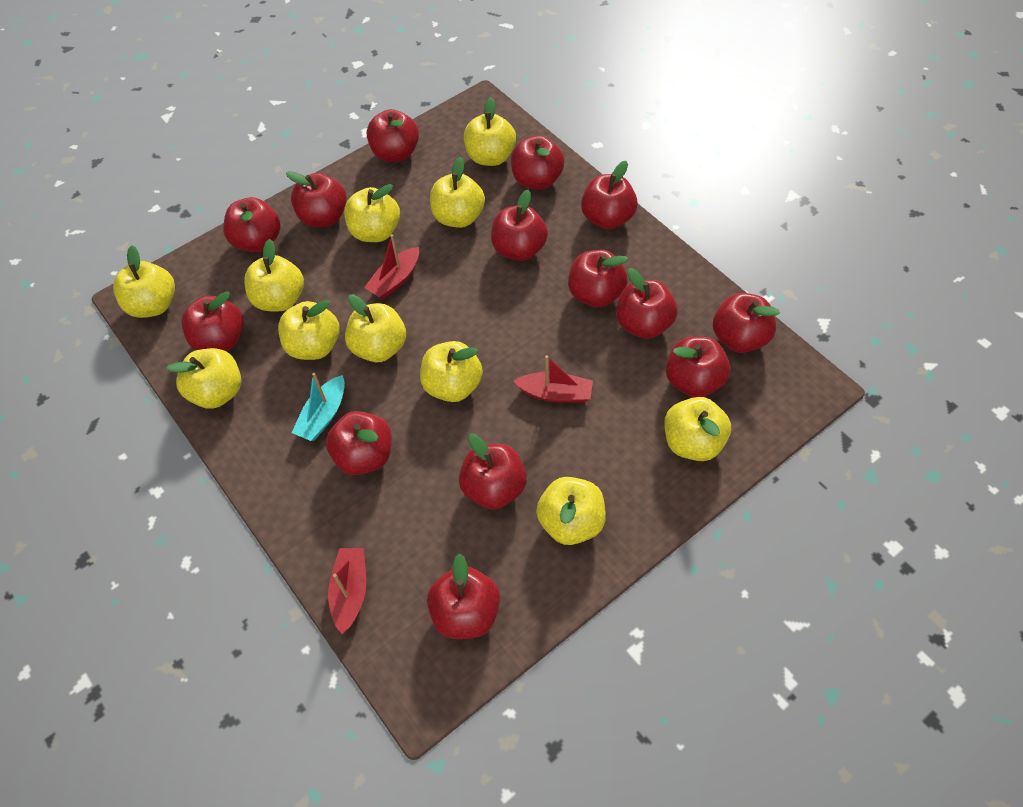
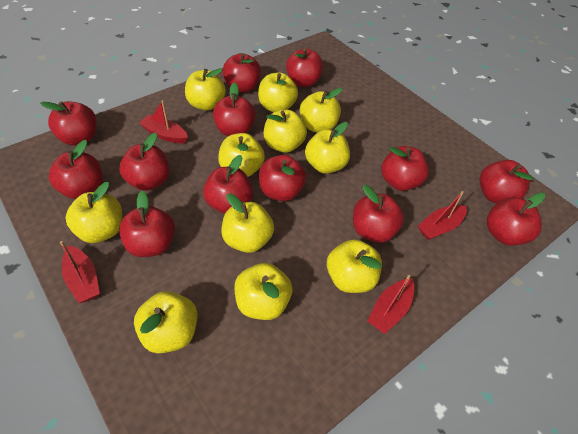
red apple: 14 -> 13
red boat: 3 -> 4
turquoise boat: 1 -> 0

